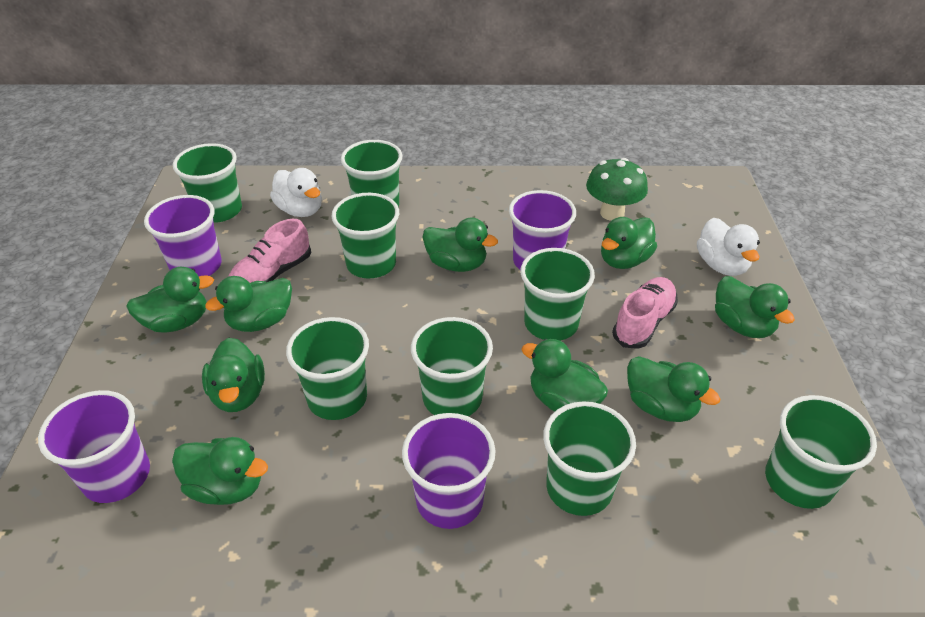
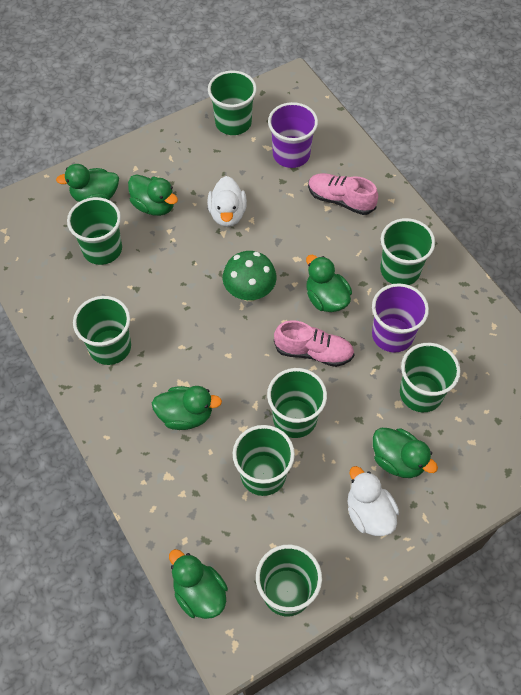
green duck: 9 -> 6
purple cup: 4 -> 2

